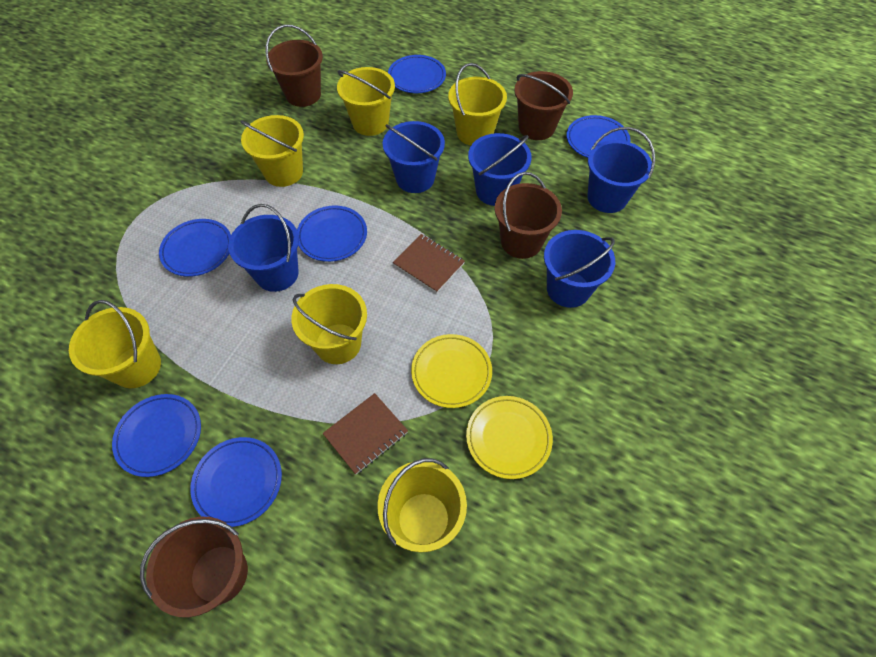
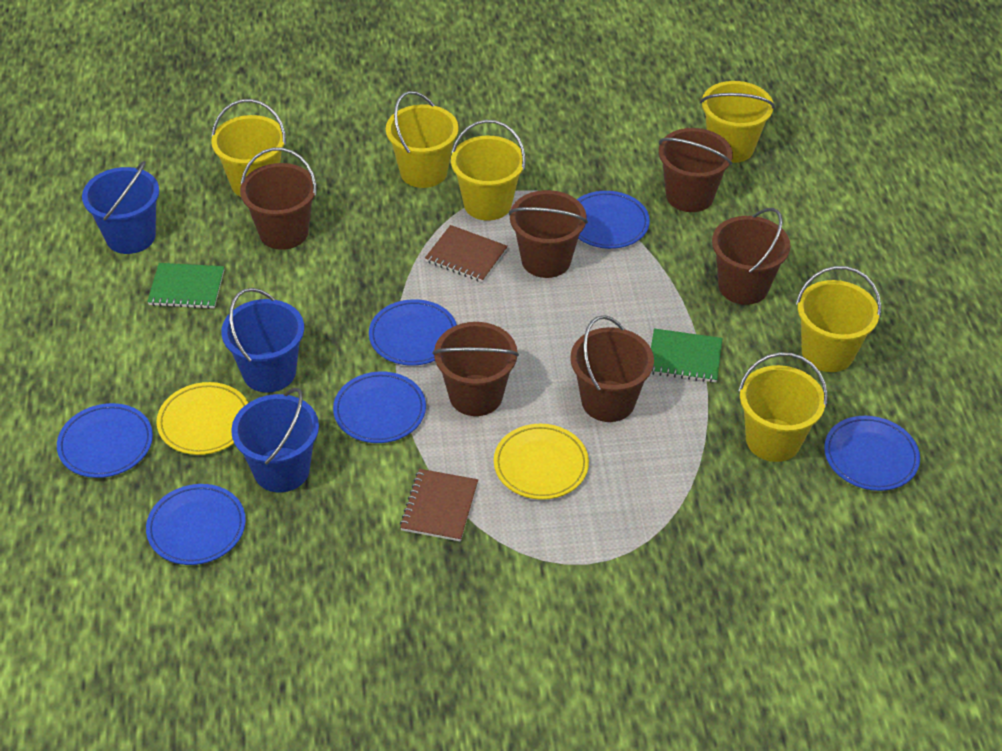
blue bucket: 5 -> 3
brown bucket: 4 -> 6
green notebook: 0 -> 2

